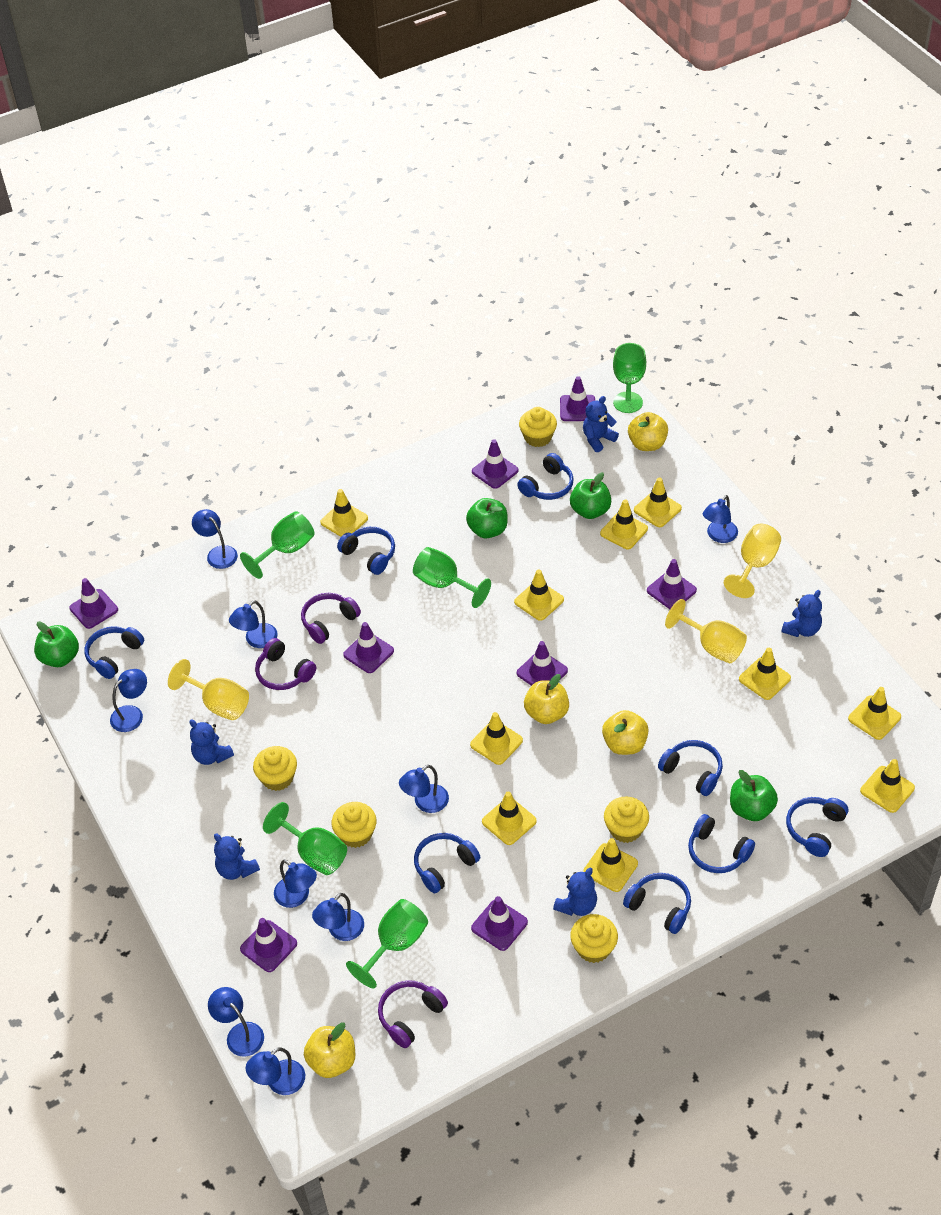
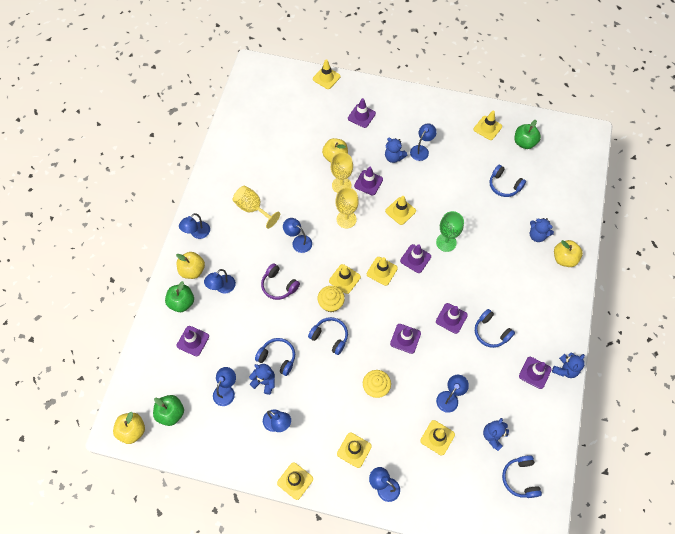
blue headphones: 8 -> 5
blue lamp: 9 -> 8
green apple: 4 -> 3
green goblet: 5 -> 1
purple headphones: 3 -> 1
purple traffic cone: 8 -> 7
yellow cupcake: 5 -> 2
yellow traffic cone: 10 -> 8

